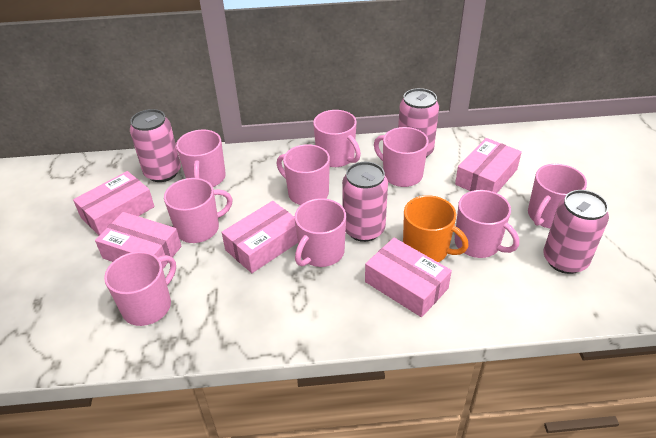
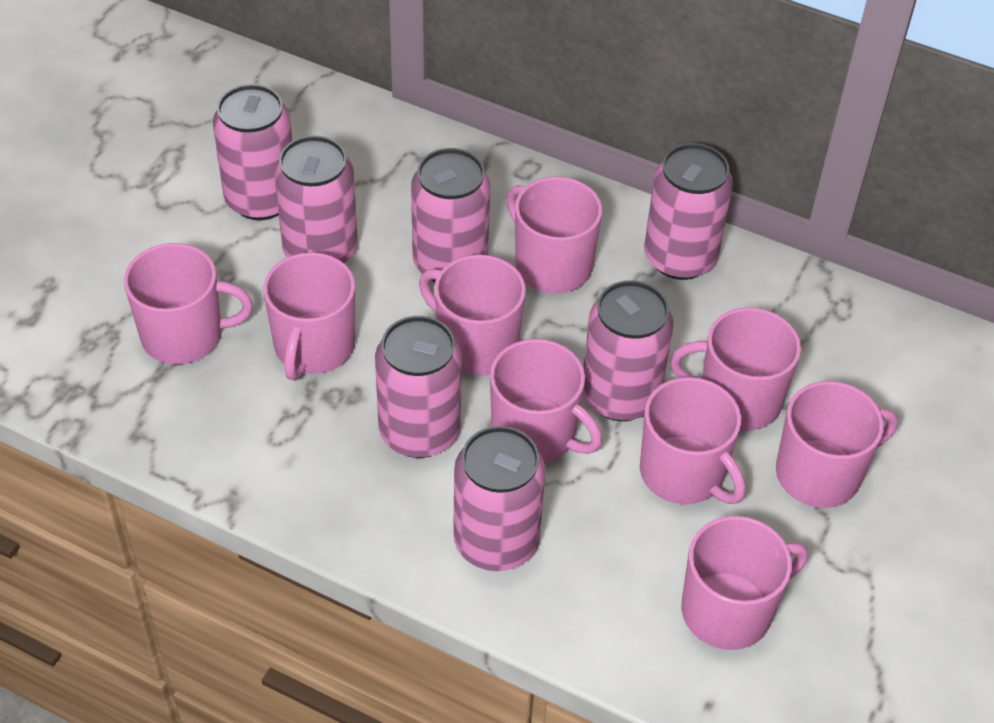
orange mug: 1 -> 0
pink box: 5 -> 0
pink can: 4 -> 7

